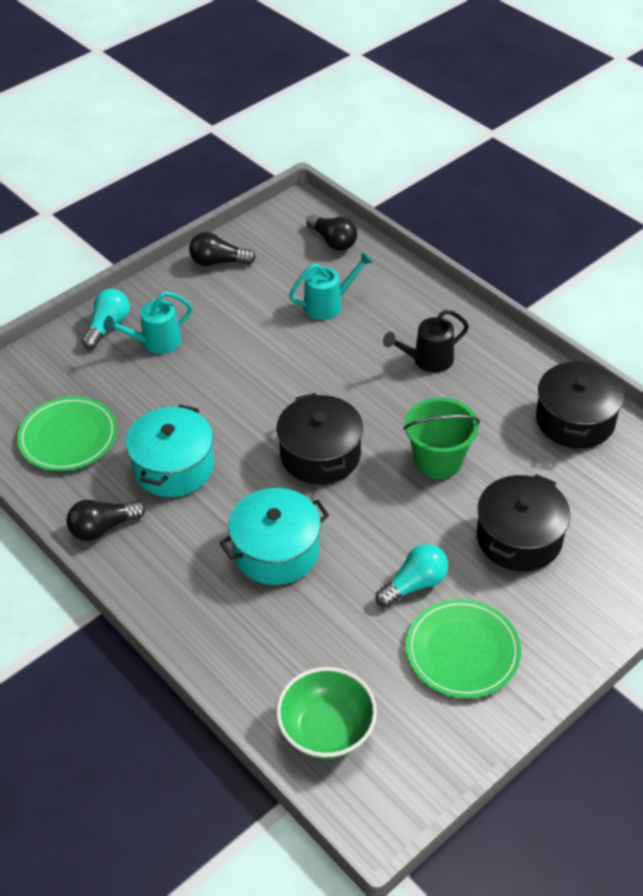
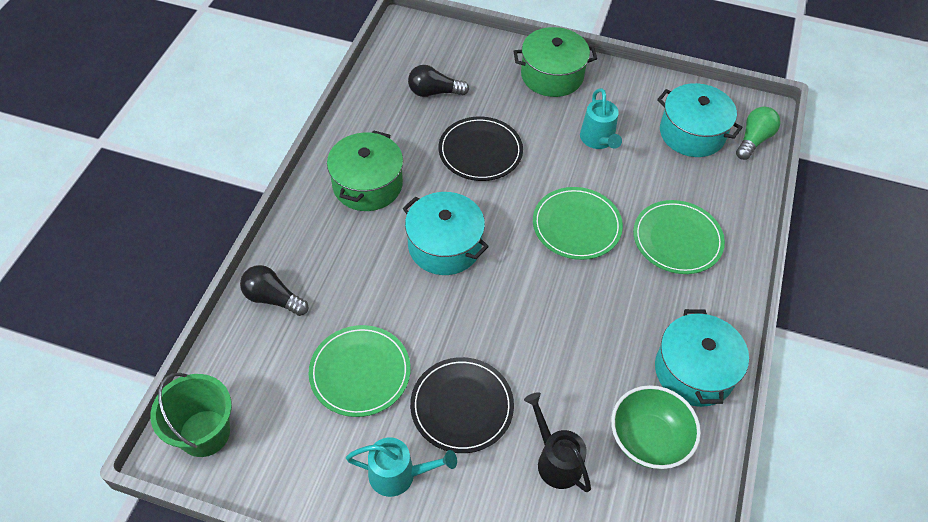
black light bulb: 3 -> 2
black plate: 0 -> 2
black pot: 3 -> 0
green light bulb: 0 -> 1
green plate: 2 -> 3
green pot: 0 -> 2
turquoise light bulb: 2 -> 0
turquoise pot: 2 -> 3

